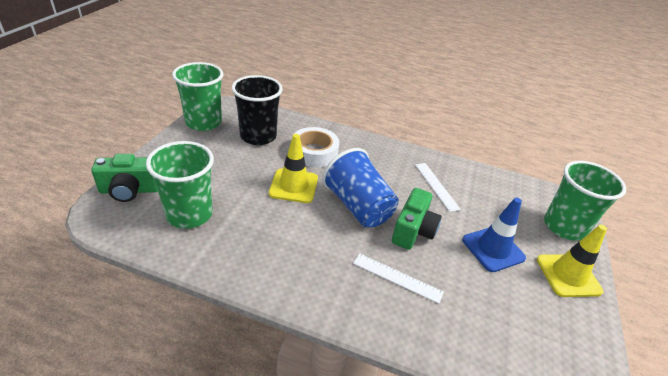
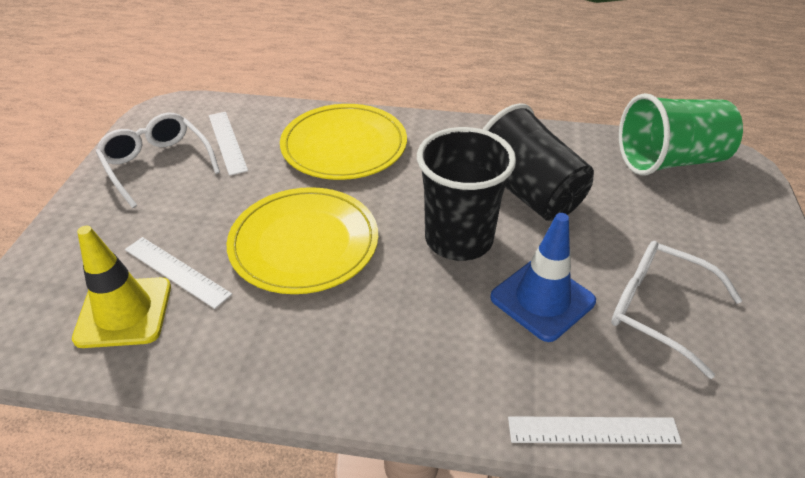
black cup: 1 -> 2
blue cup: 1 -> 0
green camera: 2 -> 0
green cup: 3 -> 1
white glasses: 0 -> 2
white ruler: 2 -> 3
white tape: 1 -> 0
yellow plate: 0 -> 2
yellow traffic cone: 2 -> 1

